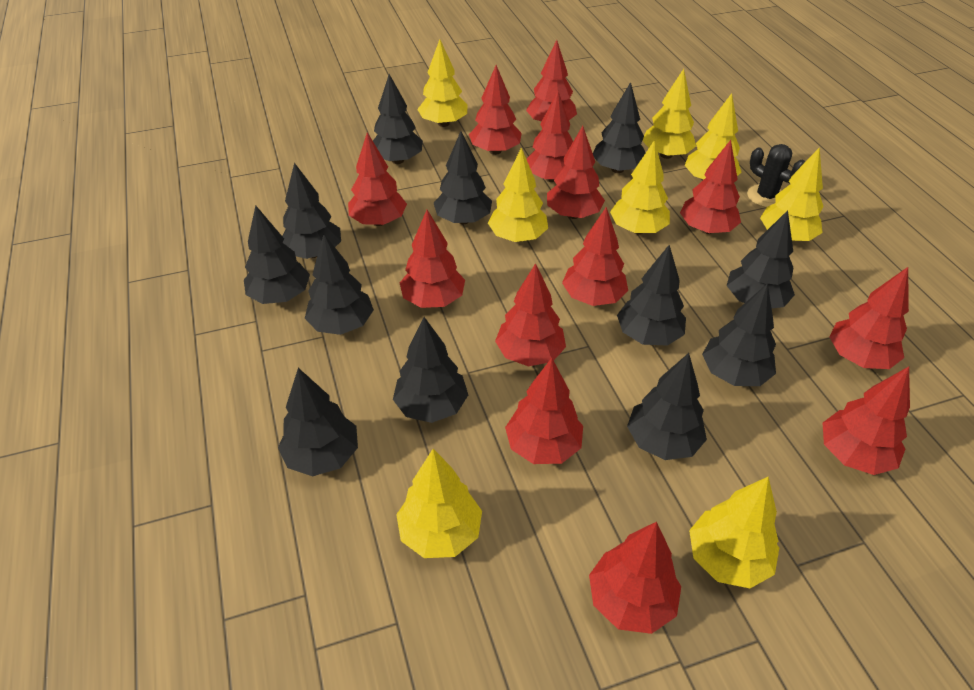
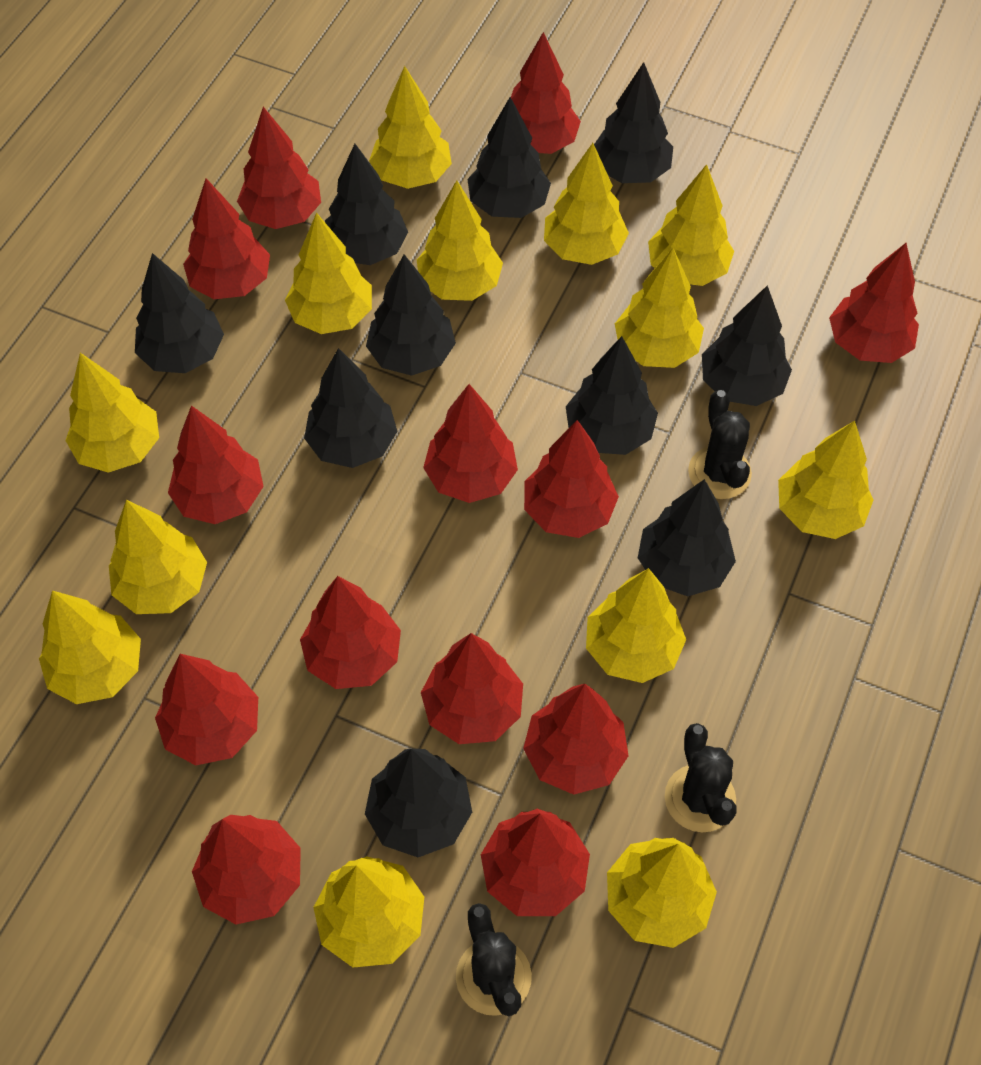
black cactus: 1 -> 3
black tree: 12 -> 10
yellow tree: 8 -> 13

